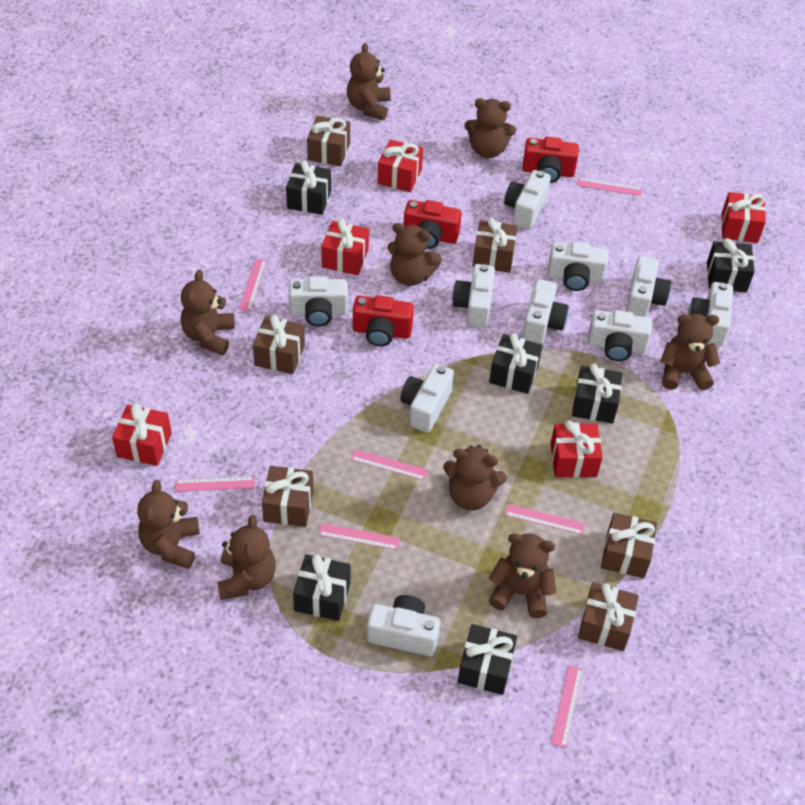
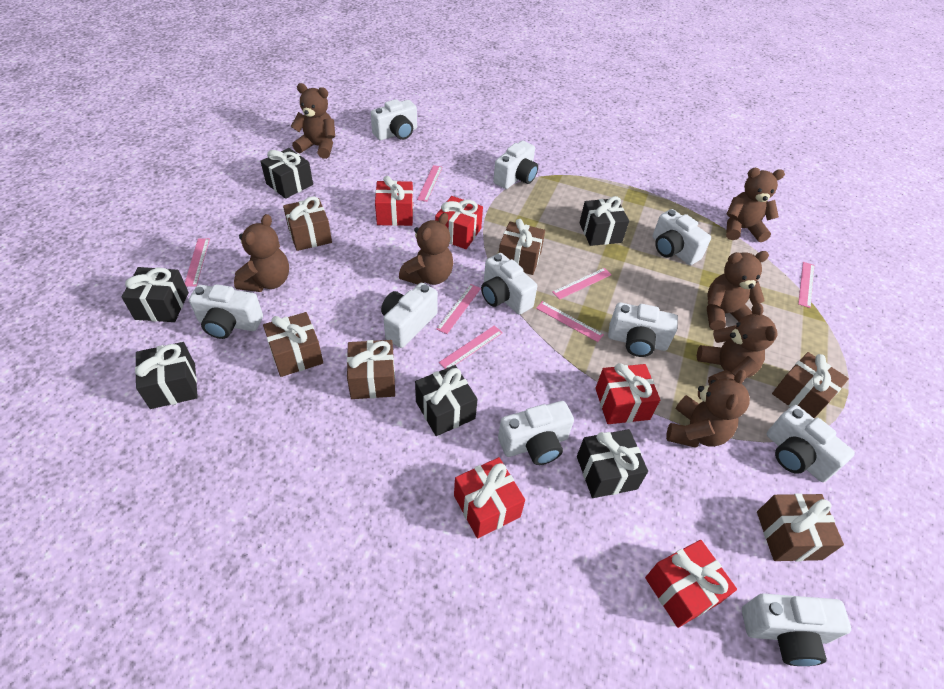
brown teddy bear: 9 -> 7
red camera: 3 -> 0

